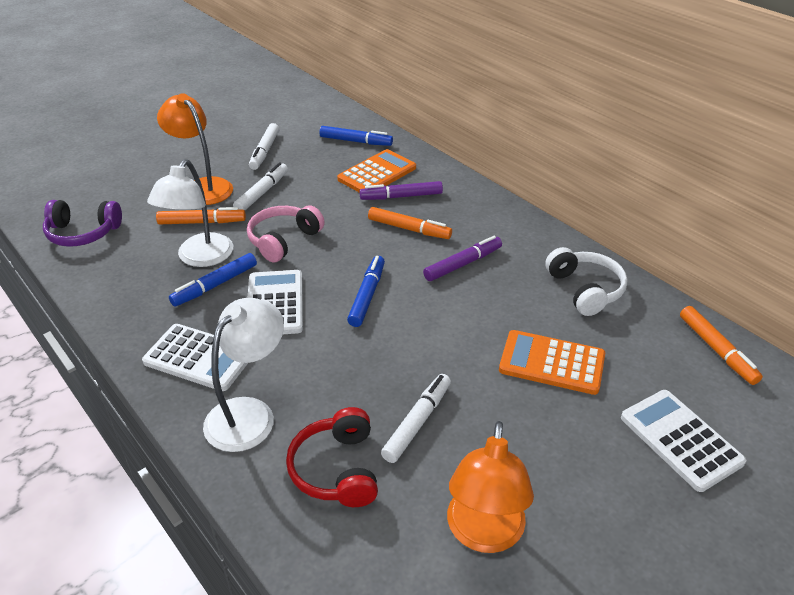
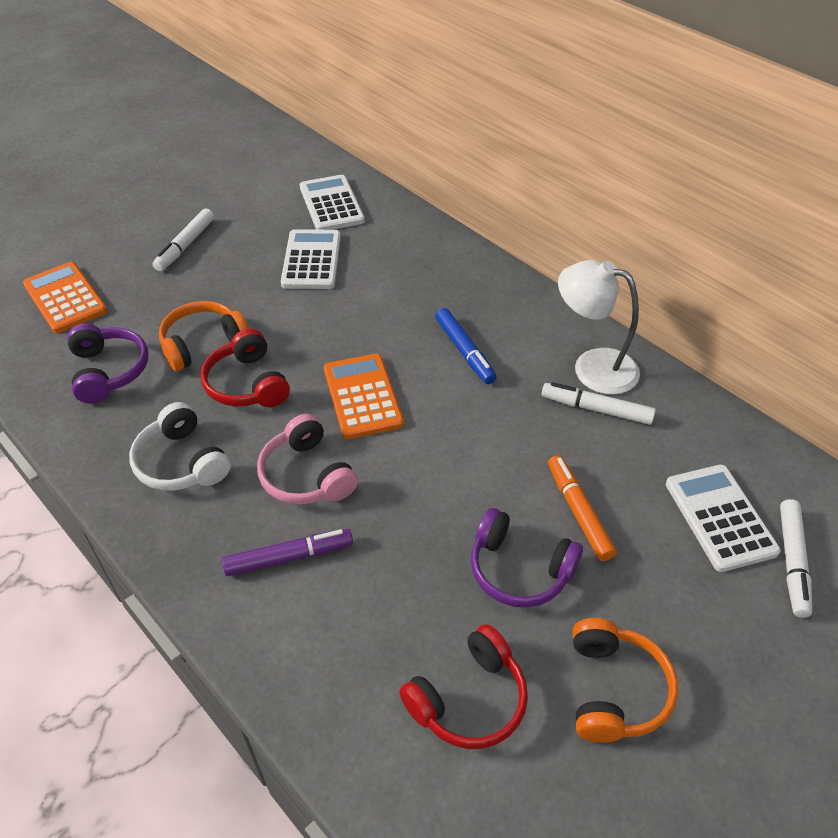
blue marker: 3 -> 1
orange headphones: 0 -> 2
orange lamp: 2 -> 0
orange marker: 3 -> 1
purple headphones: 1 -> 2
purple marker: 2 -> 1
red headphones: 1 -> 2
white lamp: 2 -> 1

